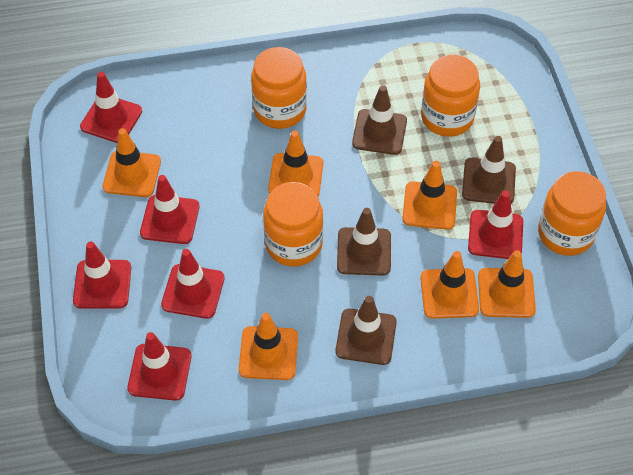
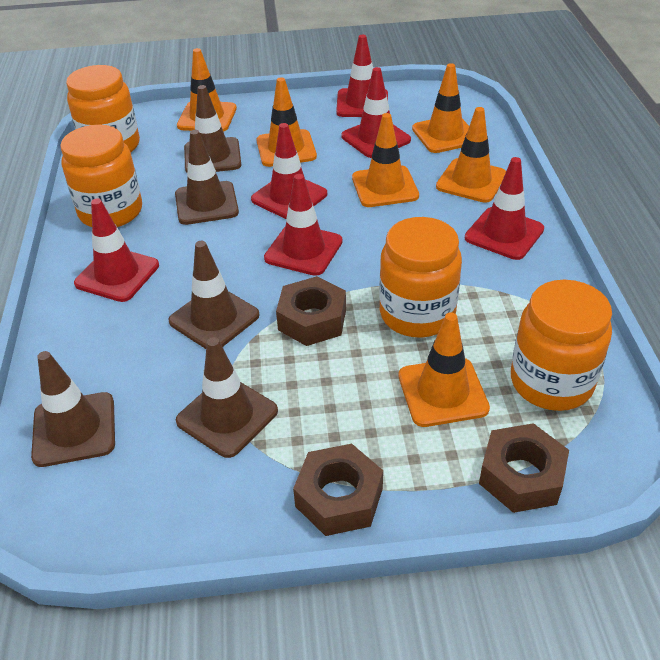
brown nut: 0 -> 3
brown traffic cone: 4 -> 5

